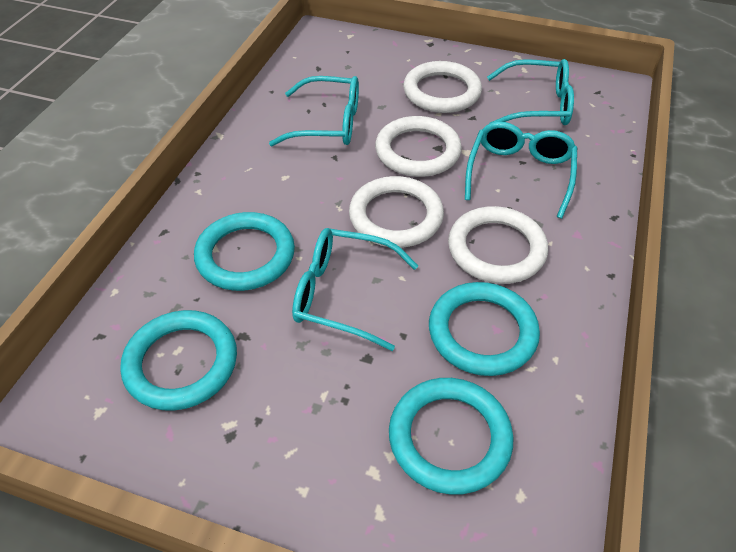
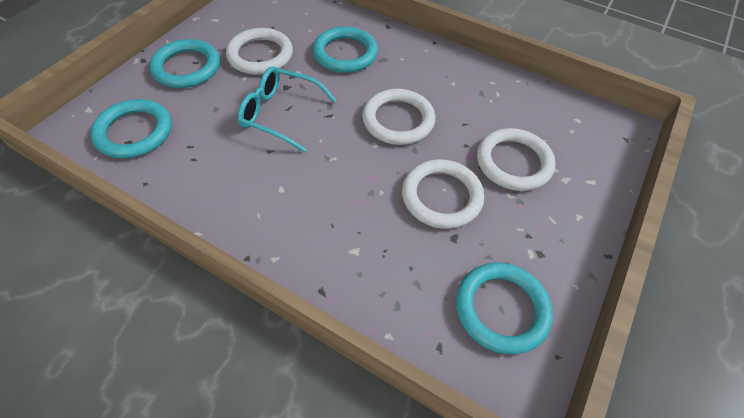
turquoise glasses: 4 -> 1

